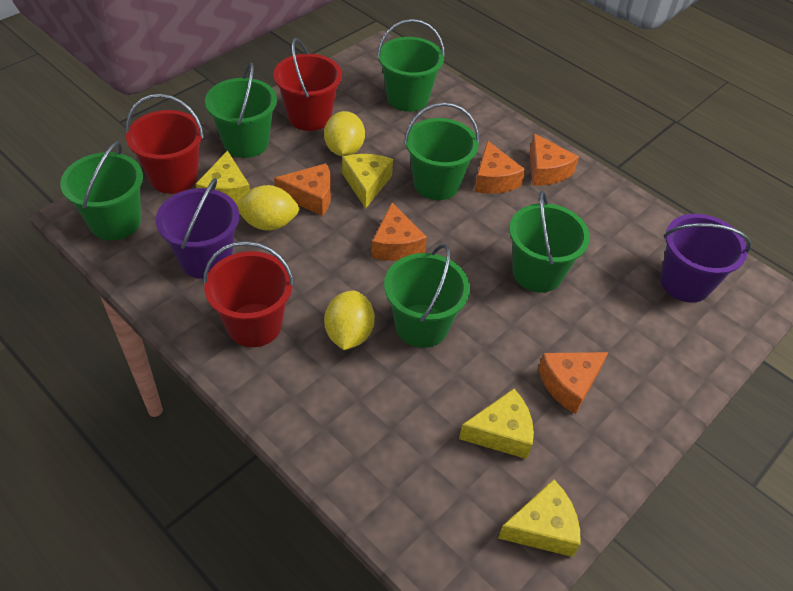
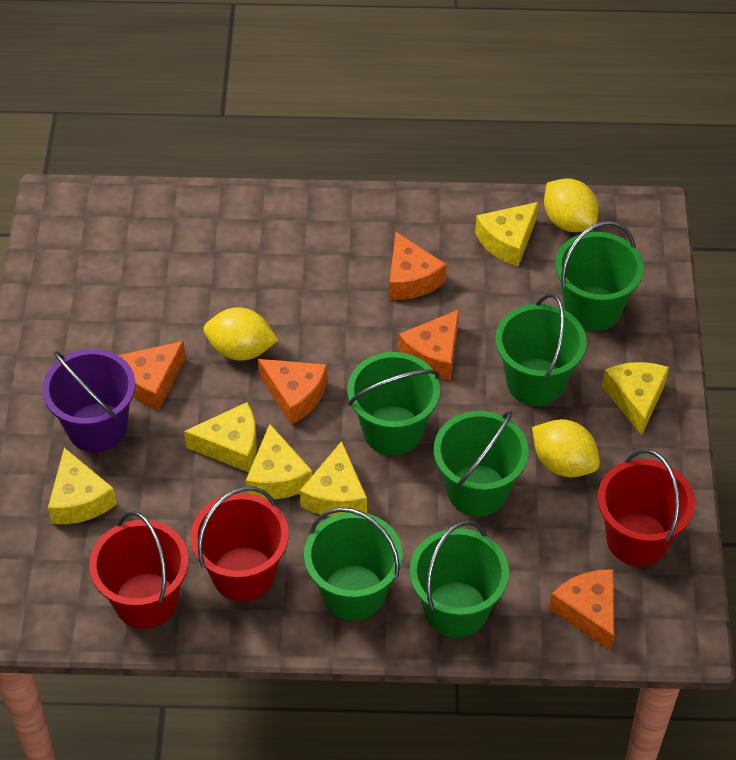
purple bucket: 2 -> 1
yellow cheese: 4 -> 6

